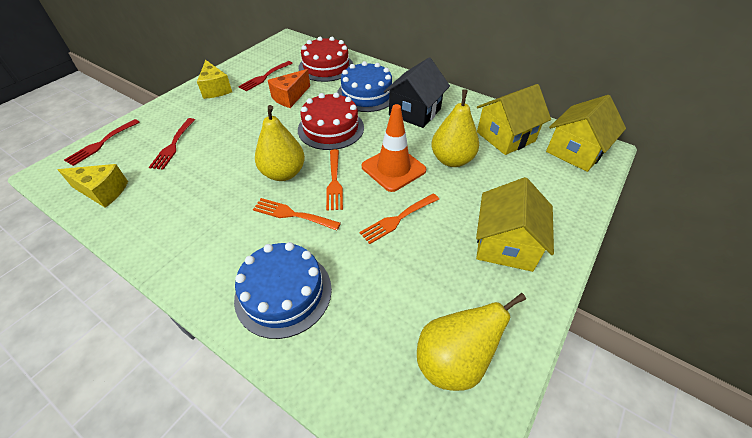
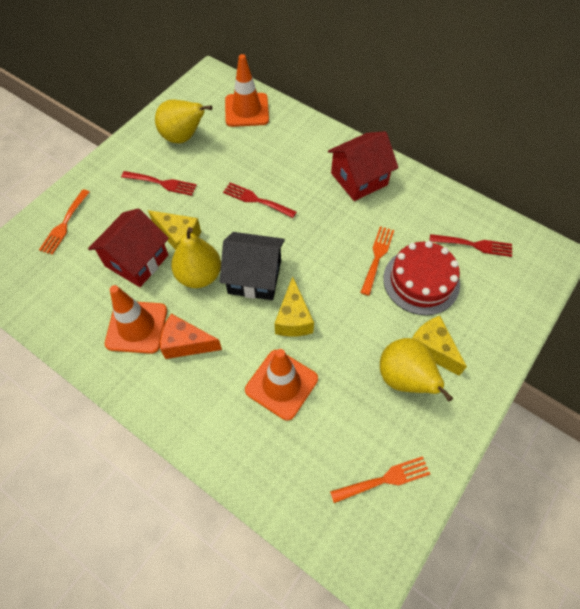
blue cake: 2 -> 0
orange traffic cone: 1 -> 3
red cake: 2 -> 1
red house: 0 -> 2
yellow cheese: 2 -> 3
yellow house: 3 -> 0

